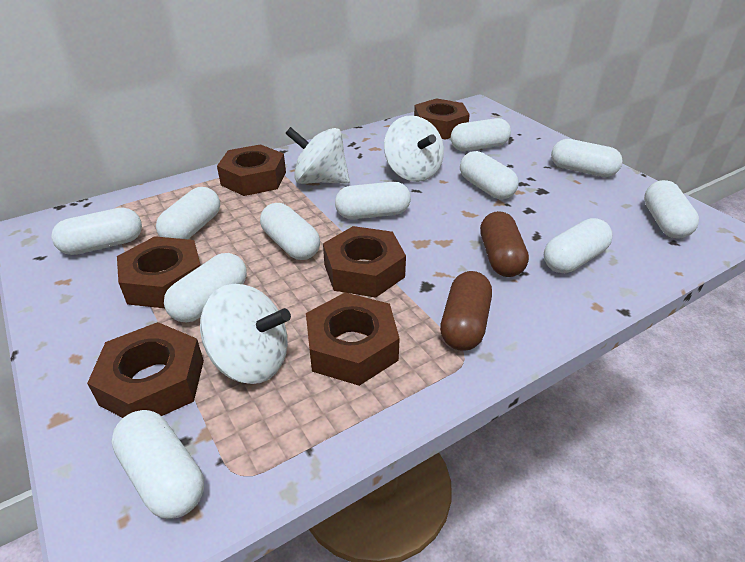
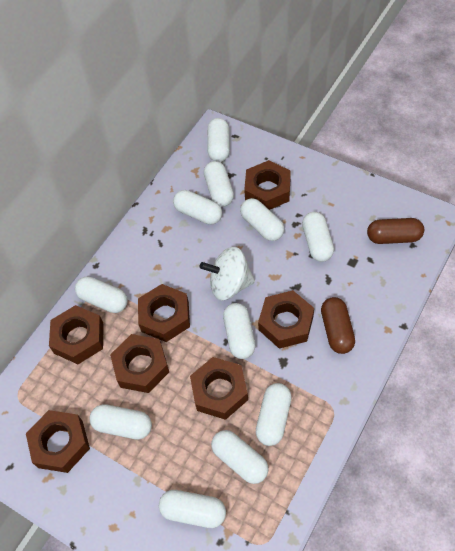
brown nut: 6 -> 7
white spinning top: 3 -> 1

